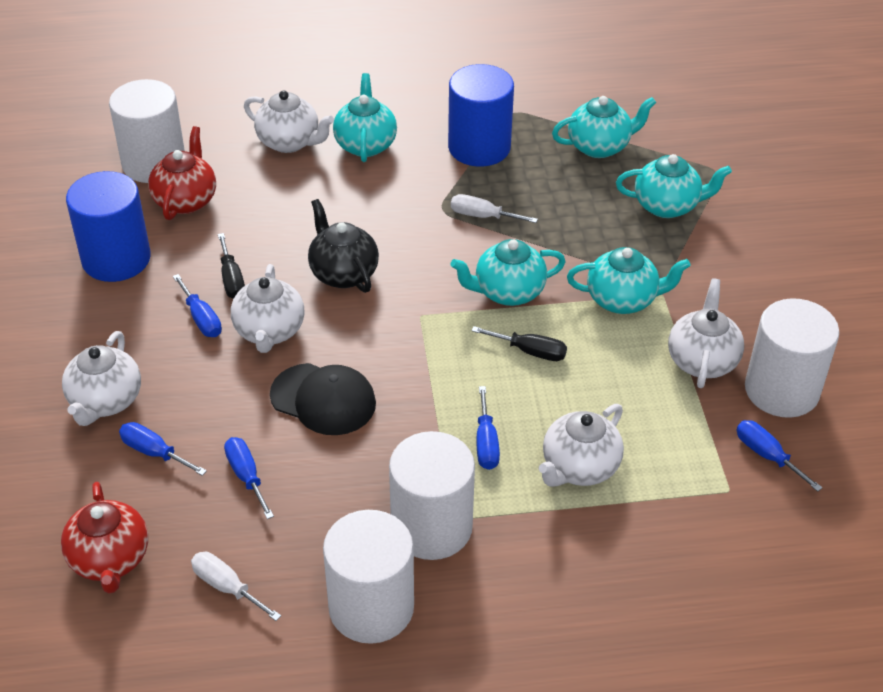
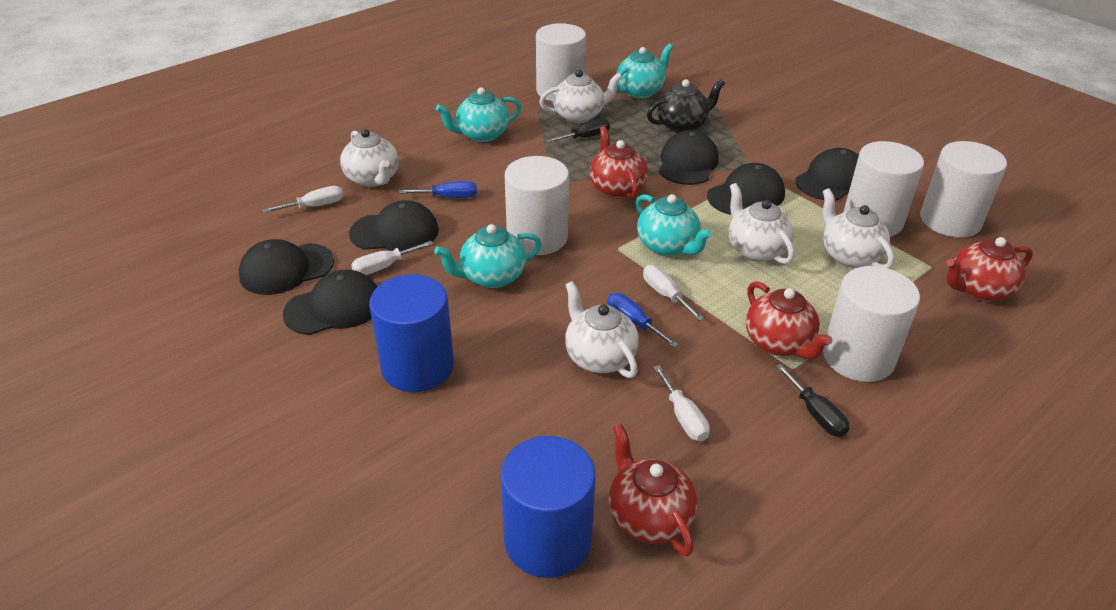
black cap: 1 -> 6
blue screwdriver: 5 -> 2
red teapot: 2 -> 4
turquoise teapot: 5 -> 4
white cylinder: 4 -> 5
white screwdriver: 2 -> 4

